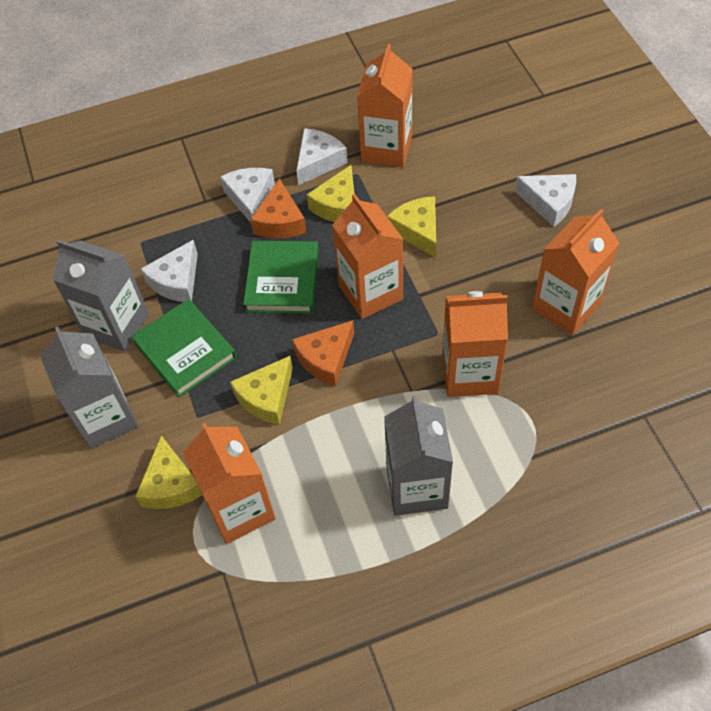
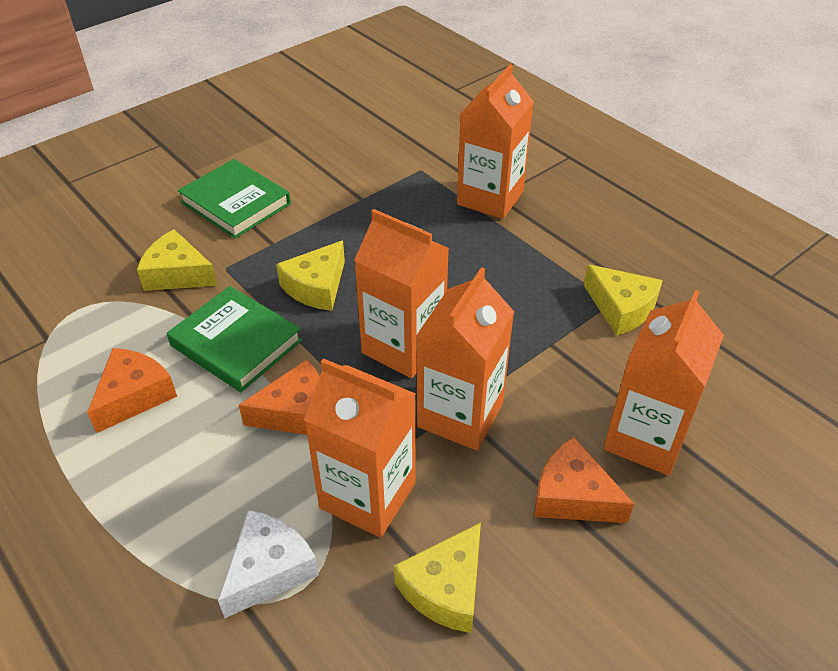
grey carton: 3 -> 0
orange cheese: 2 -> 3
white cheese: 4 -> 1

